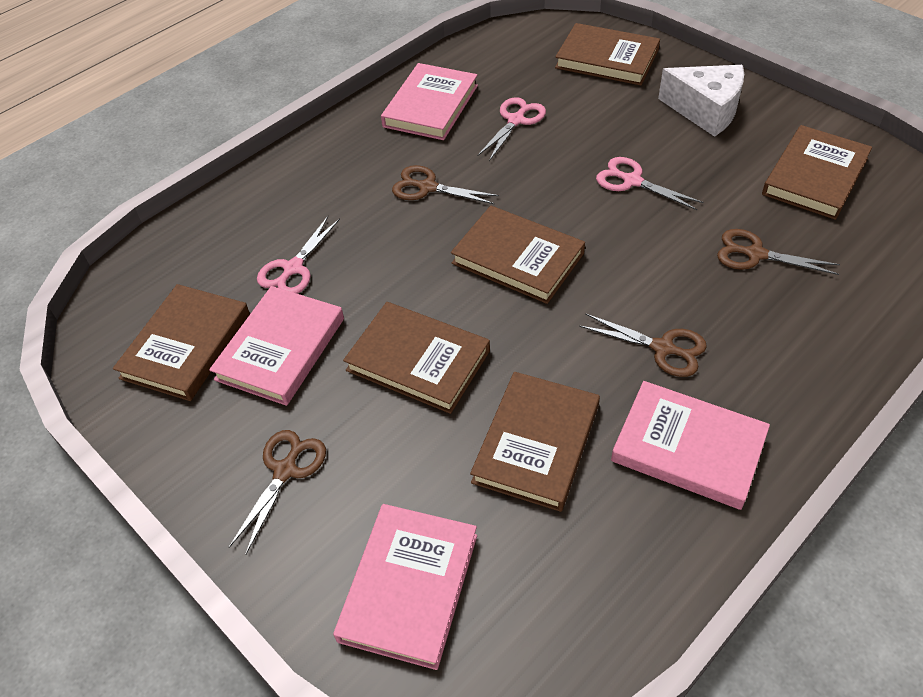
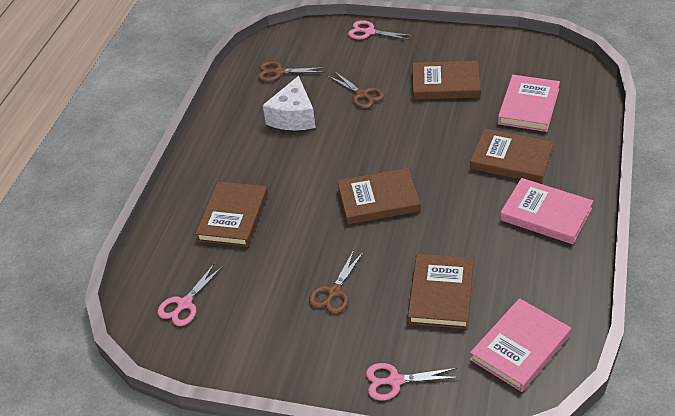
brown book: 6 -> 5
brown scissors: 4 -> 3
pink book: 4 -> 3

